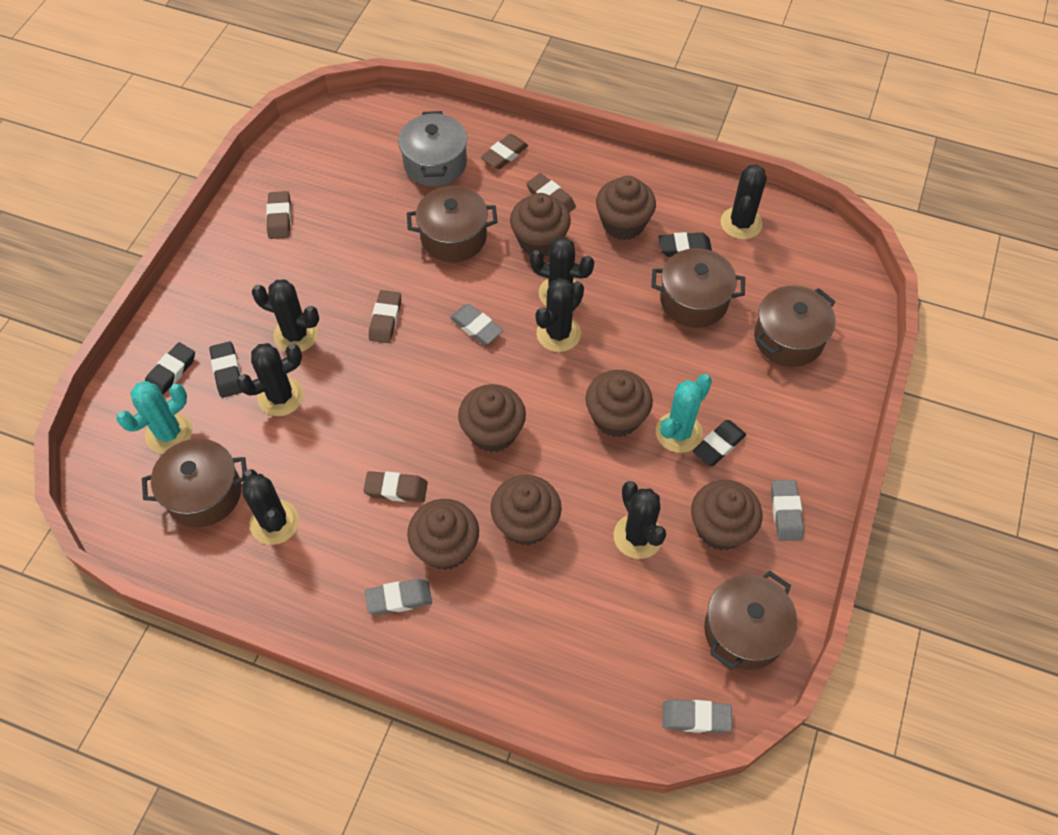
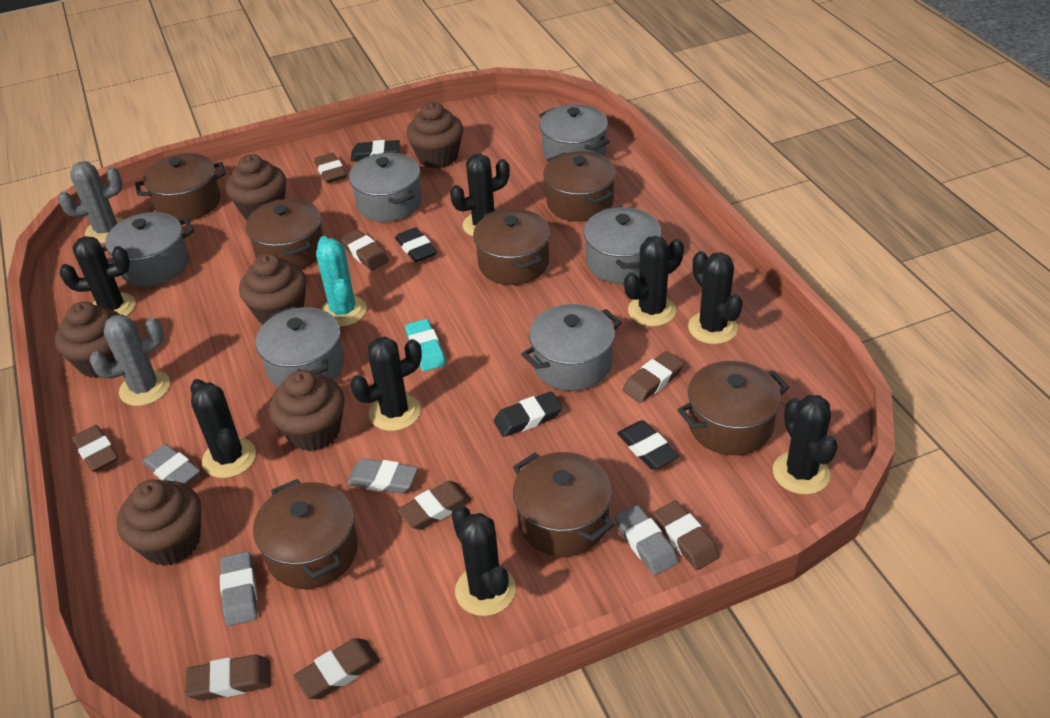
black cactus: 7 -> 8
brown cupcake: 7 -> 6
brown eraser: 5 -> 8
brown pot: 5 -> 7
grey cactus: 0 -> 2
grey pot: 1 -> 6
turquoise cactus: 2 -> 1
turquoise eraser: 0 -> 1

